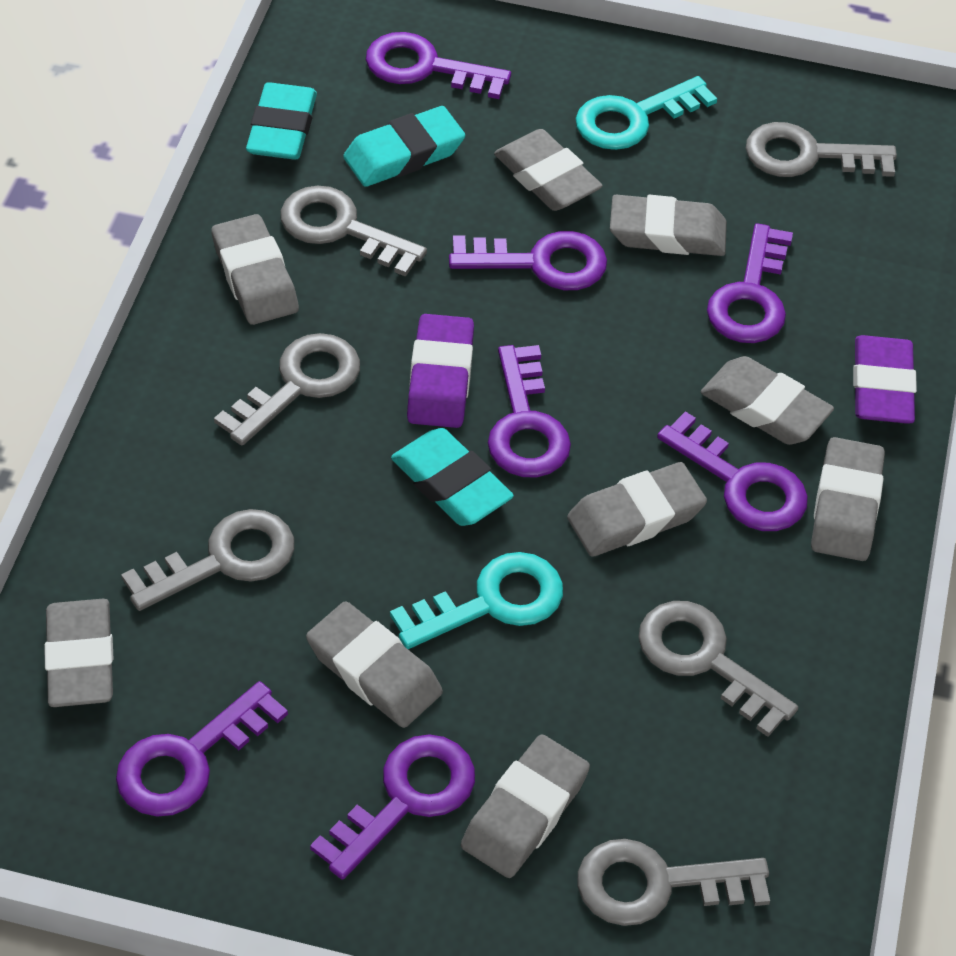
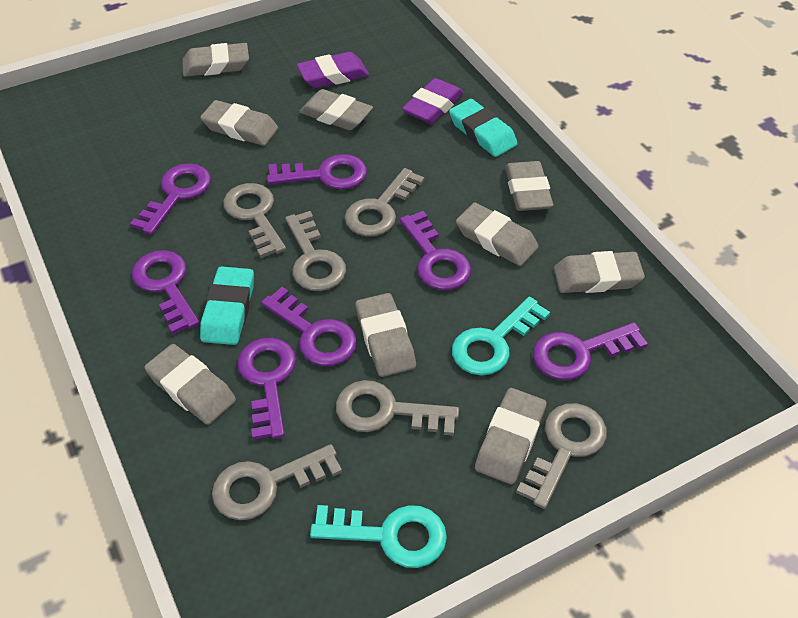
turquoise eraser: 3 -> 2

